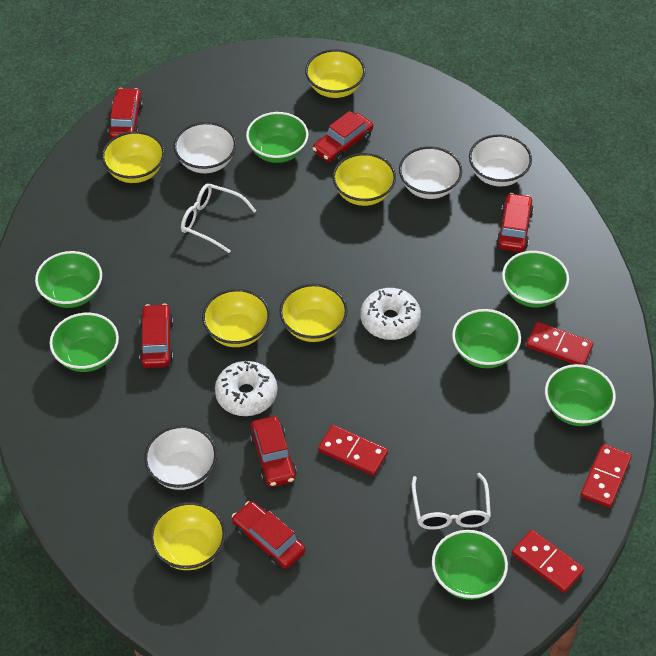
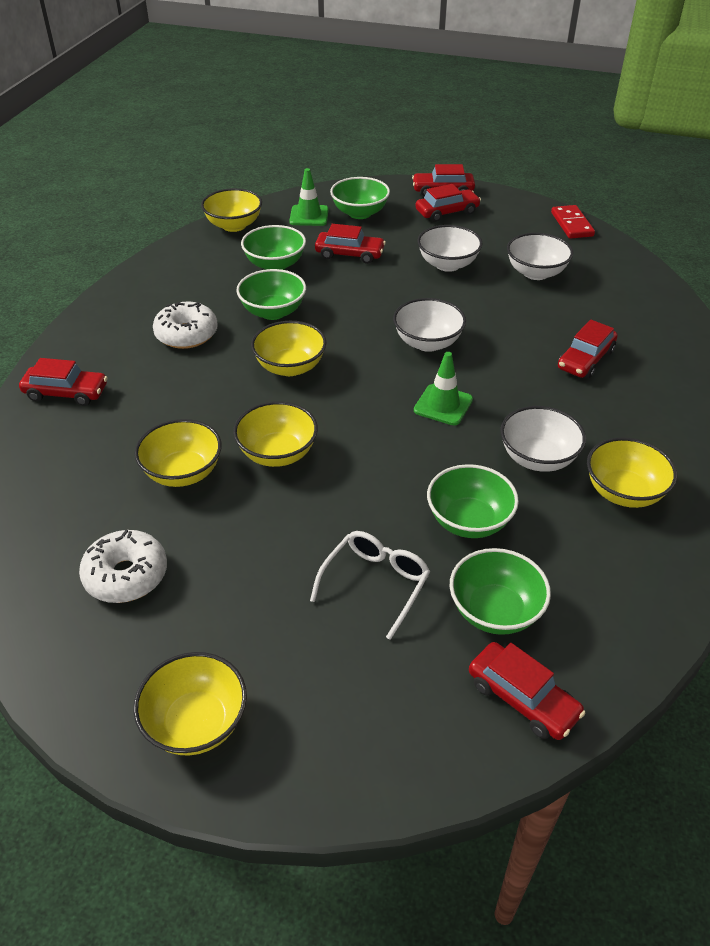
green bowl: 7 -> 5
green traffic cone: 0 -> 2
red domino: 4 -> 1
white glasses: 2 -> 1

